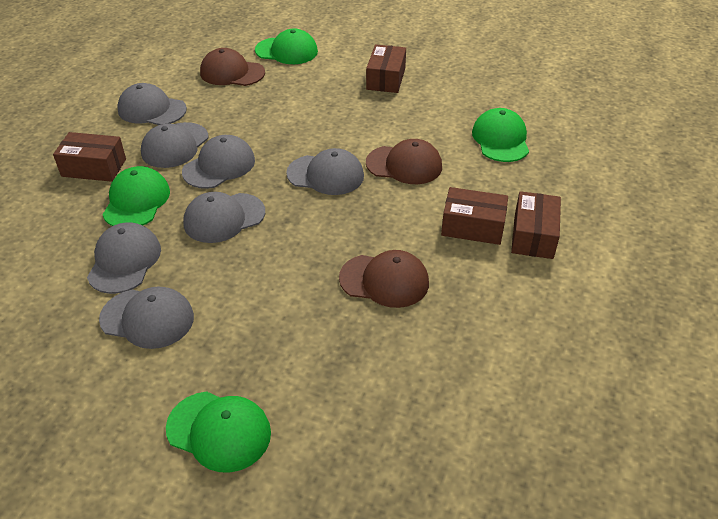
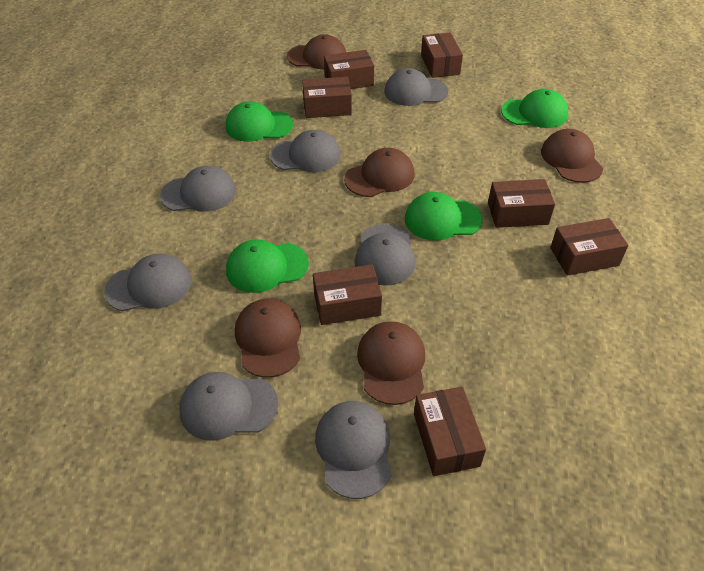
brown box: 4 -> 7
brown cap: 3 -> 5

